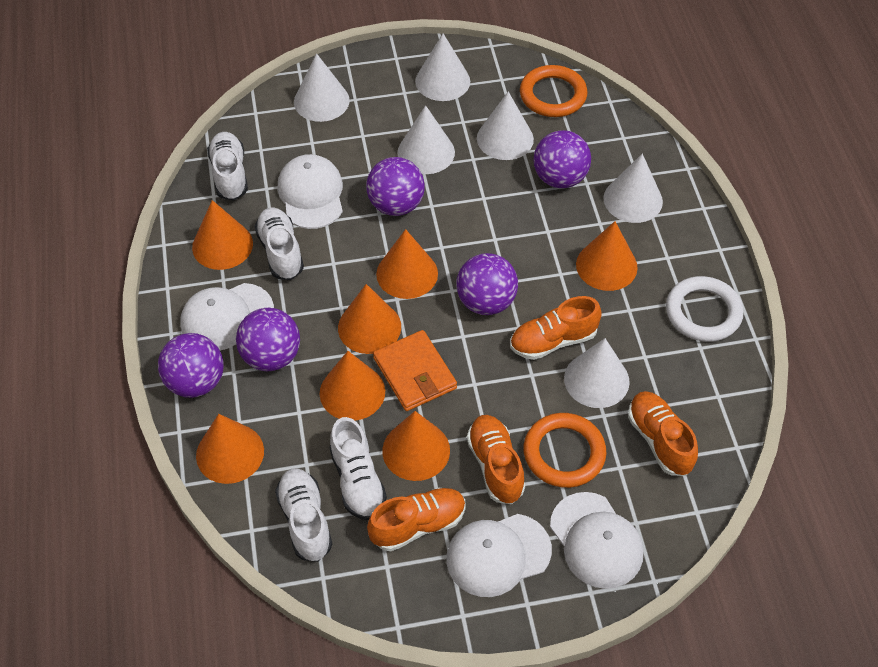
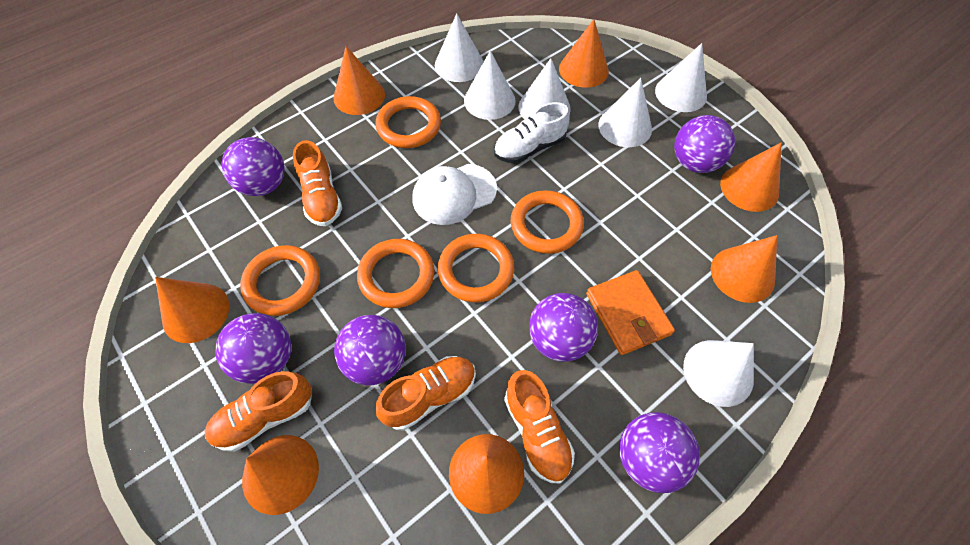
orange ring: 2 -> 5
purple ball: 5 -> 6
white cap: 4 -> 1
white ring: 1 -> 0
white shoe: 4 -> 1

